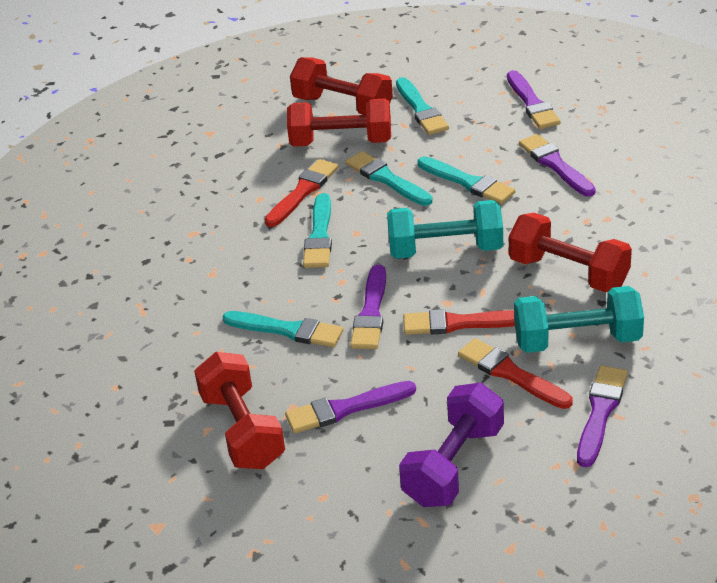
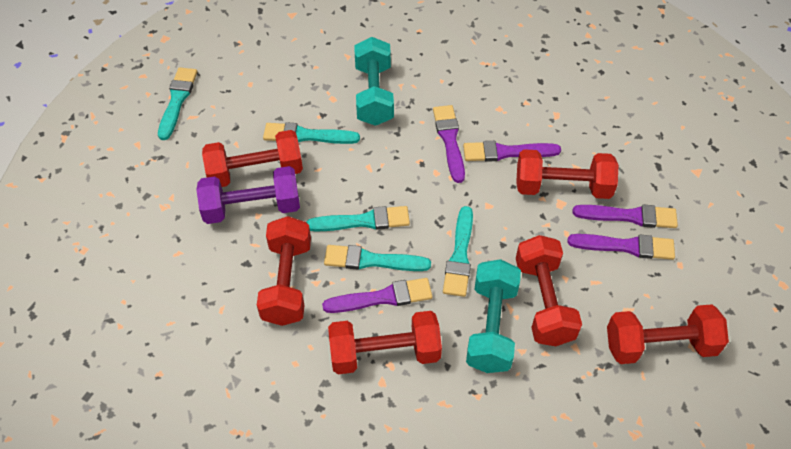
red brush: 3 -> 0
red dumbbell: 4 -> 6

